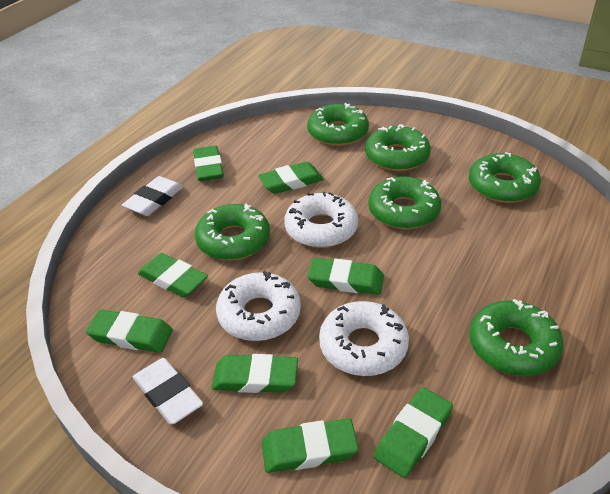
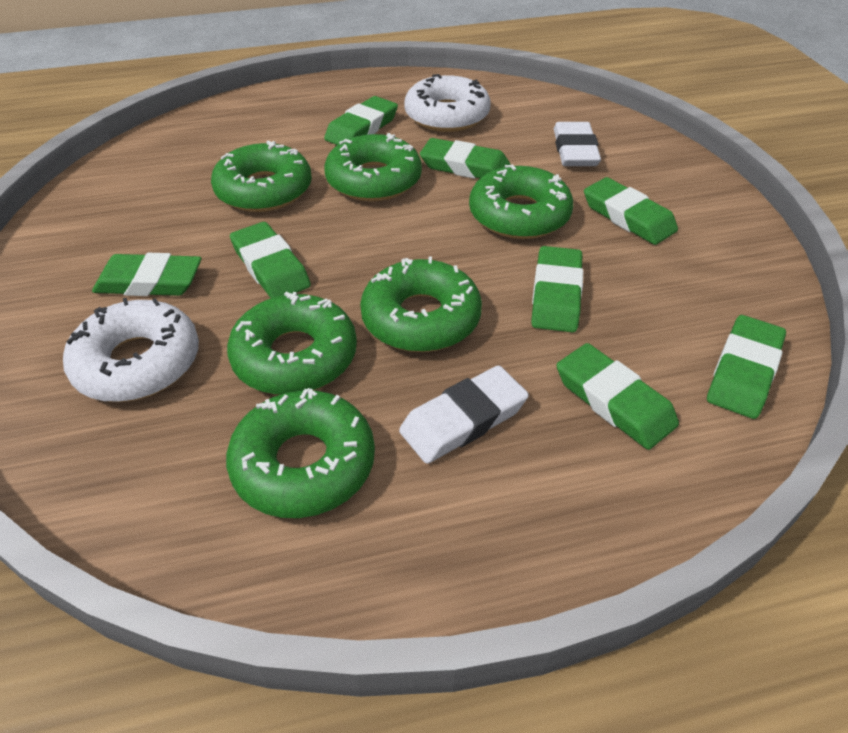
white donut: 3 -> 2

